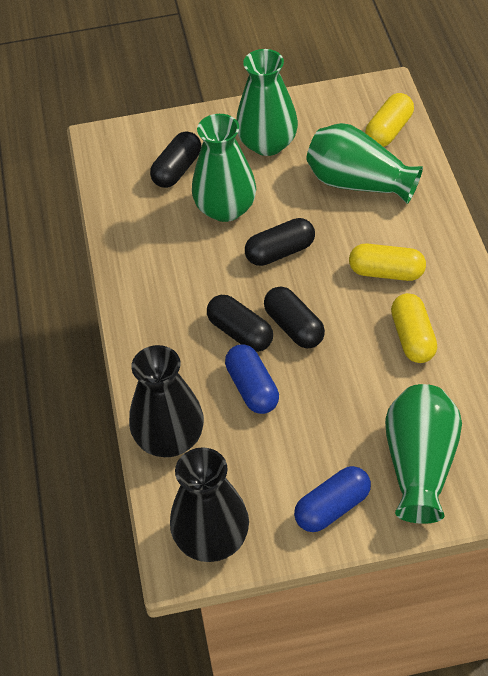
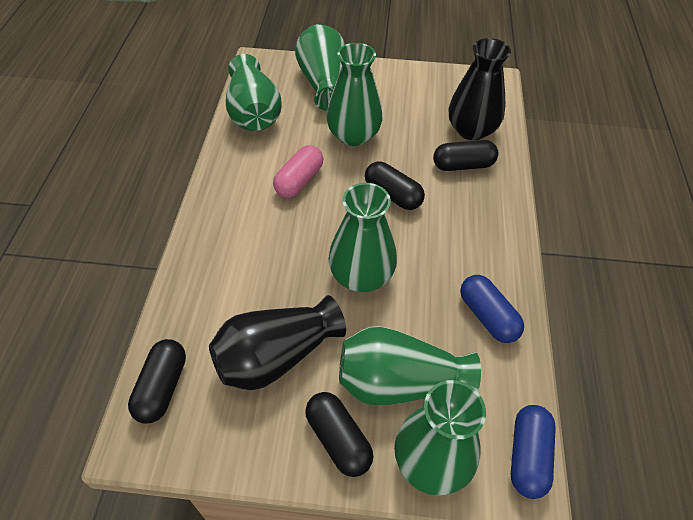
green vase: 4 -> 6
pink capsule: 0 -> 1
yellow capsule: 3 -> 0

